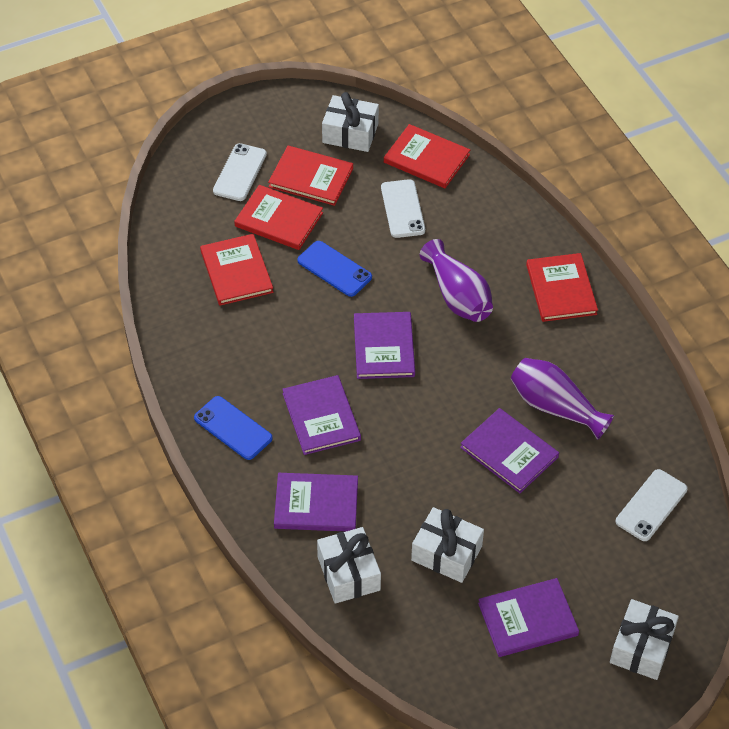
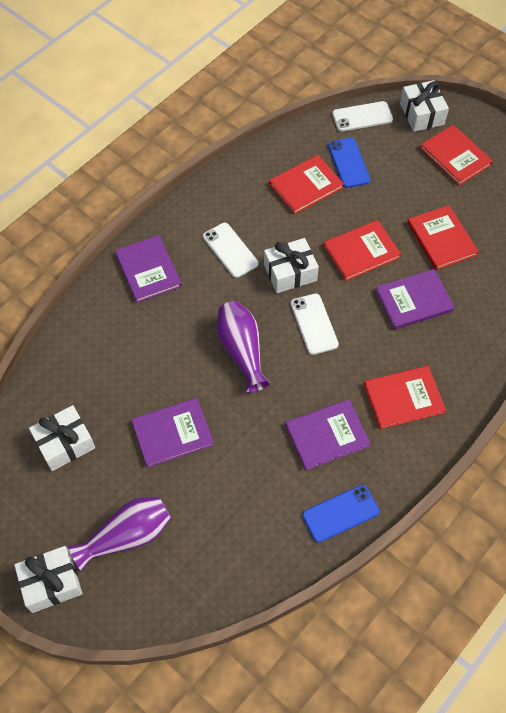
purple book: 5 -> 4

